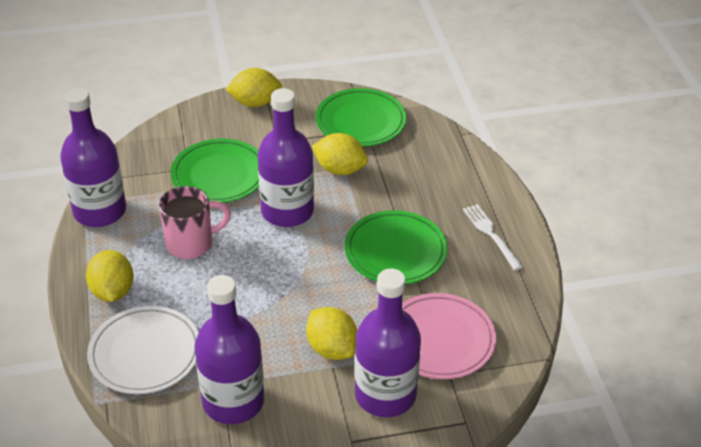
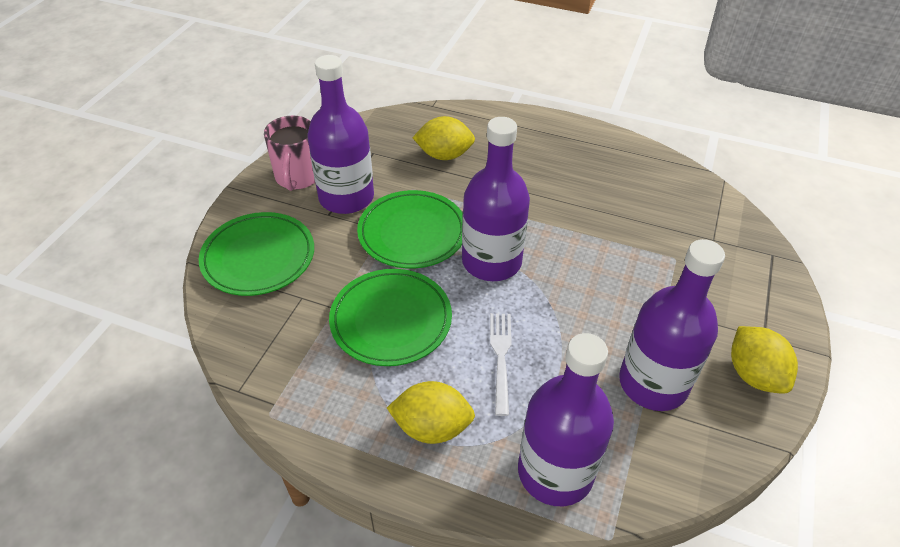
pink plate: 1 -> 0
white plate: 1 -> 0
yellow lemon: 4 -> 3

